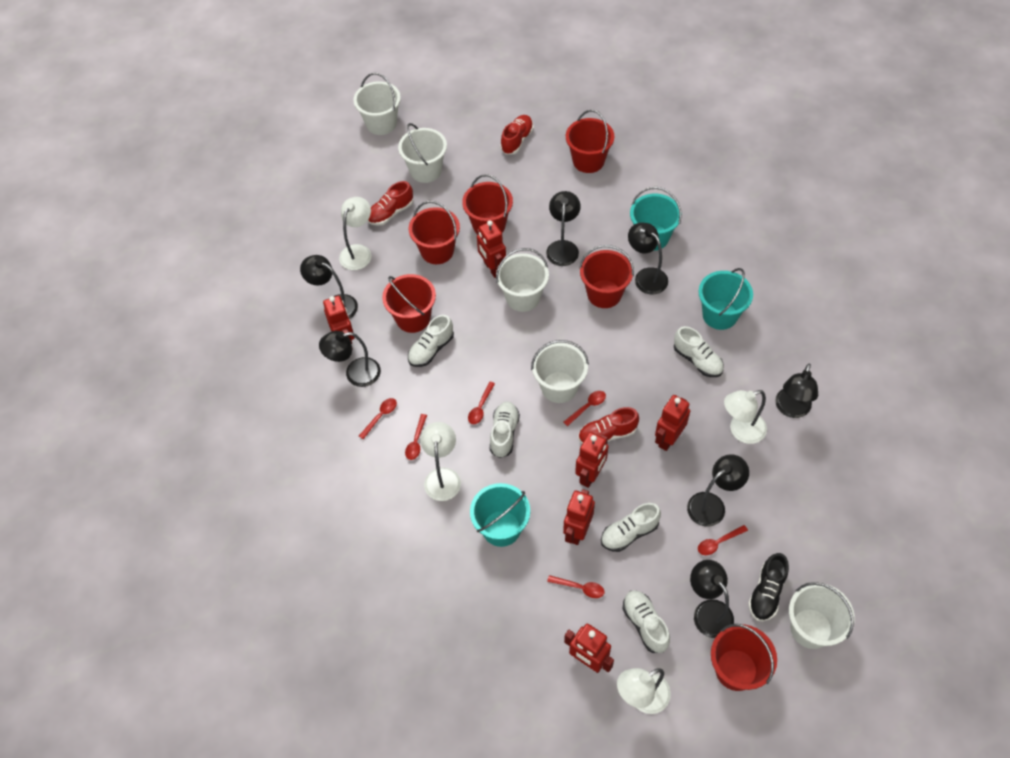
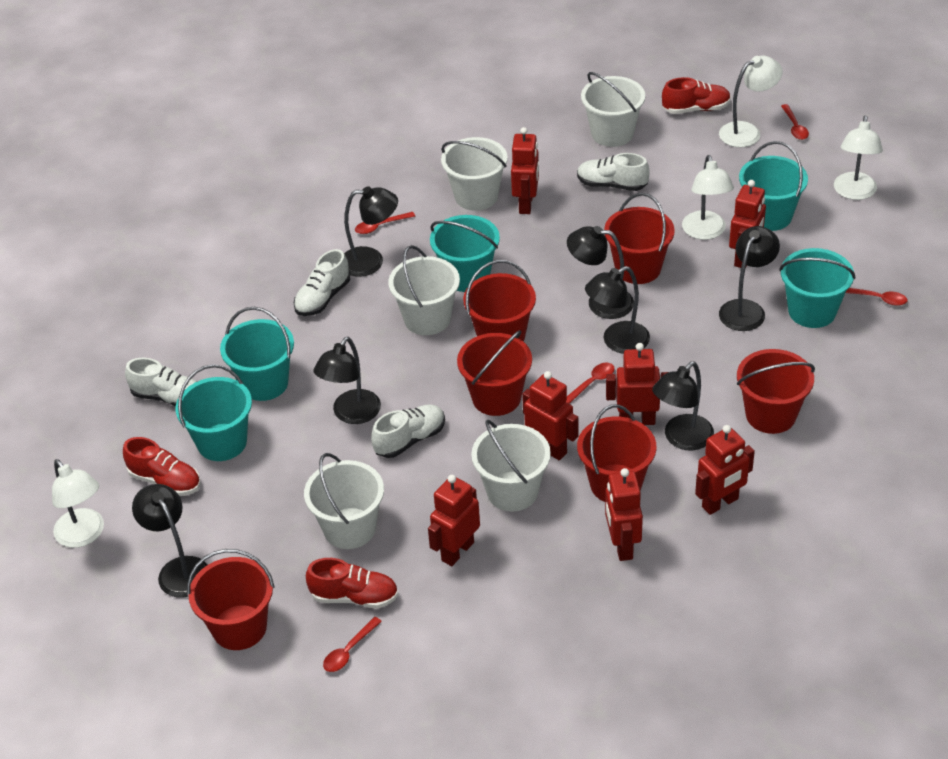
black shoe: 1 -> 0
red robot: 6 -> 7
red spoon: 6 -> 5
turquoise bucket: 3 -> 5
white shoe: 5 -> 4

